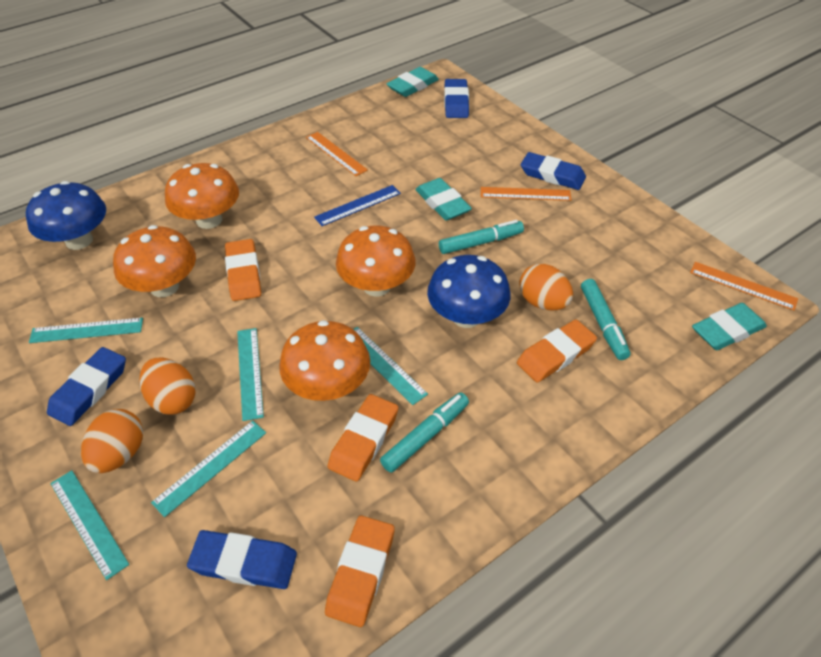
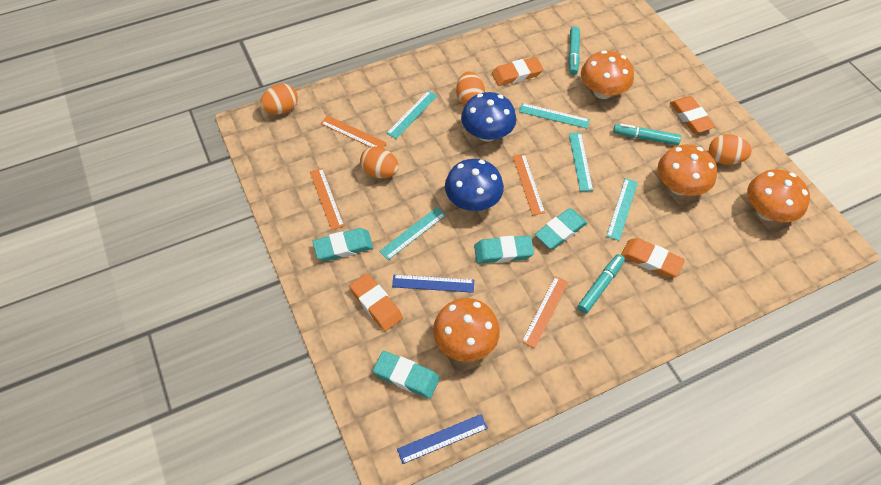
blue eraser: 4 -> 0
blue ruler: 1 -> 2
orange egg: 3 -> 4
orange ruler: 3 -> 4
turquoise eraser: 3 -> 4

